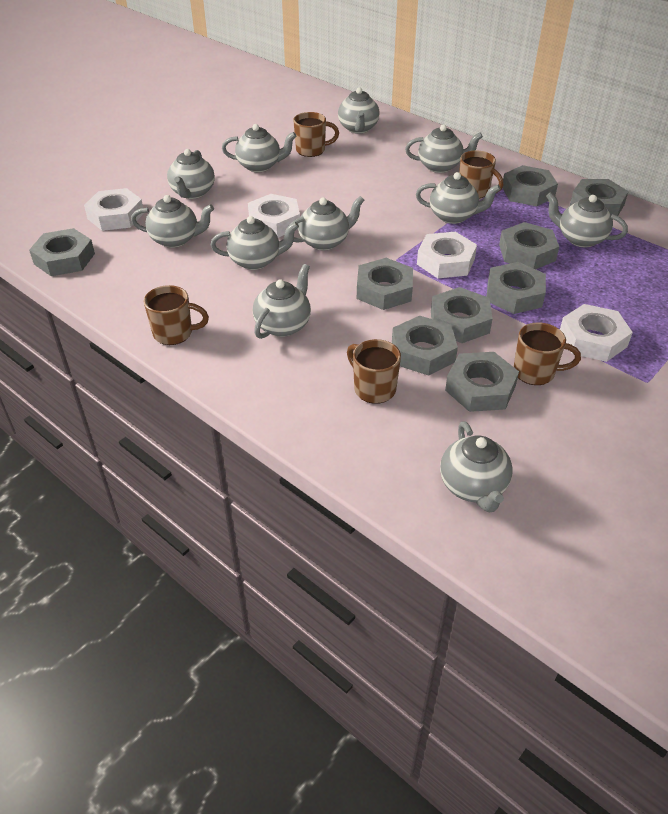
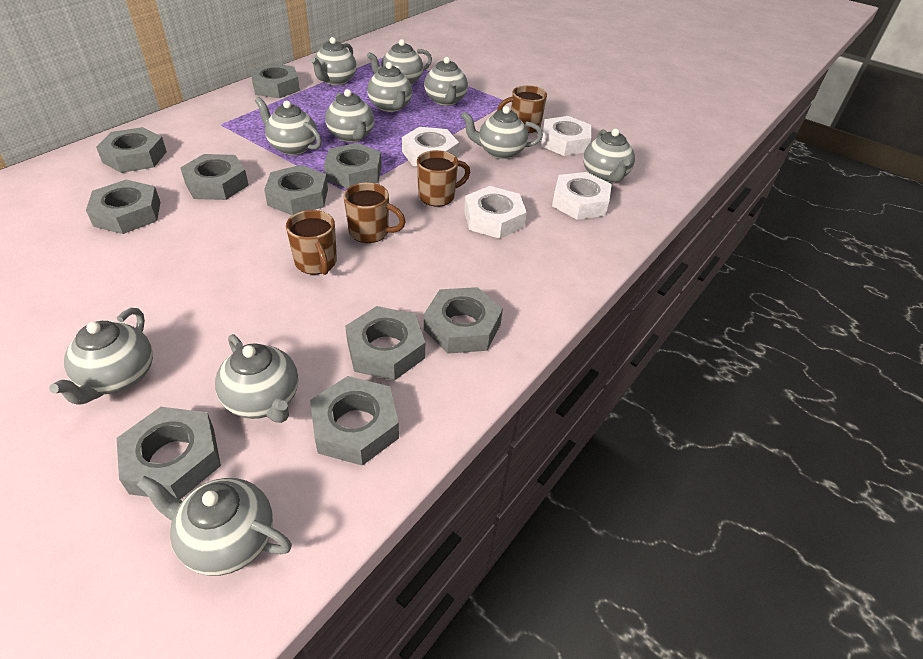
brown mug: 5 -> 4
grey nut: 9 -> 10

